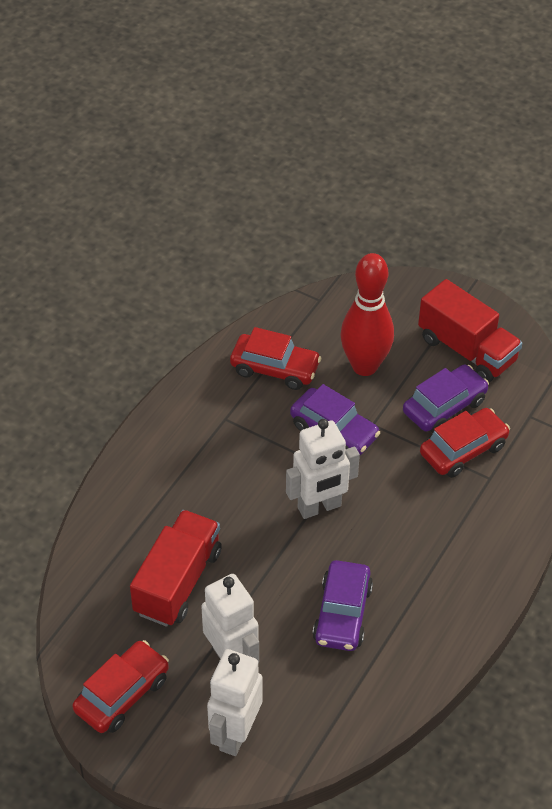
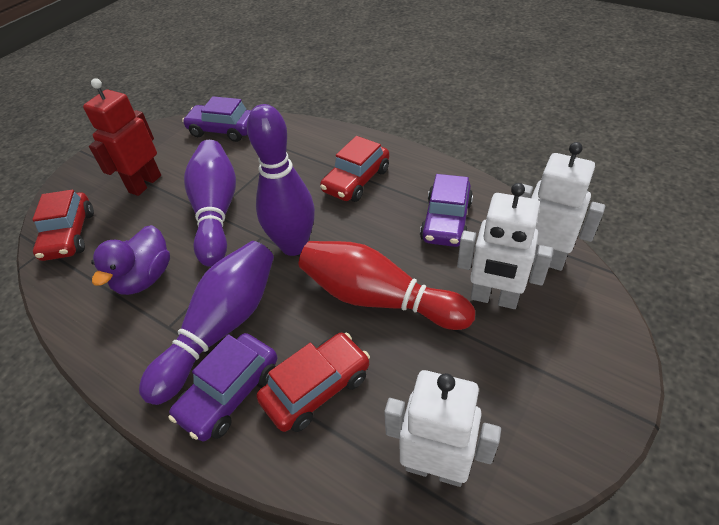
purple bowling pin: 0 -> 3
purple duck: 0 -> 1
red robot: 0 -> 1
red truck: 2 -> 0

